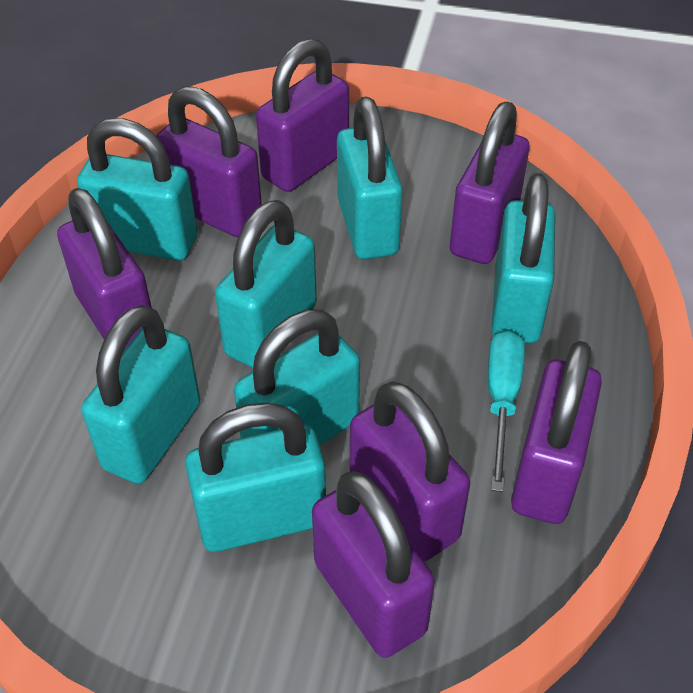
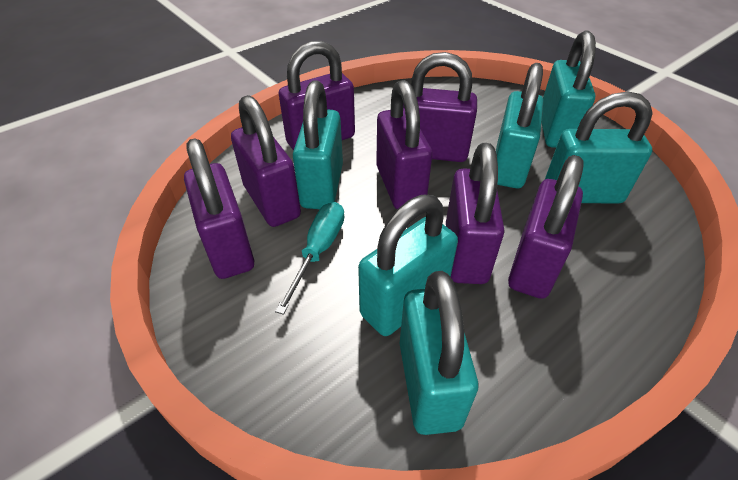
turquoise padlock: 7 -> 6

